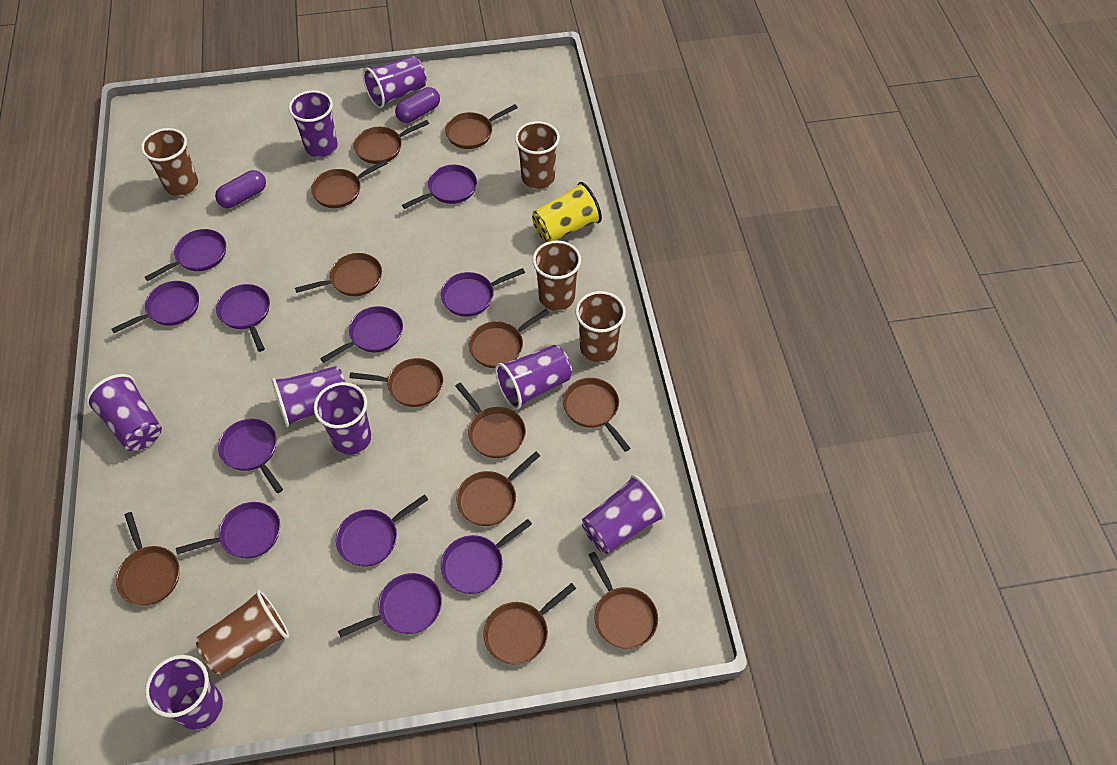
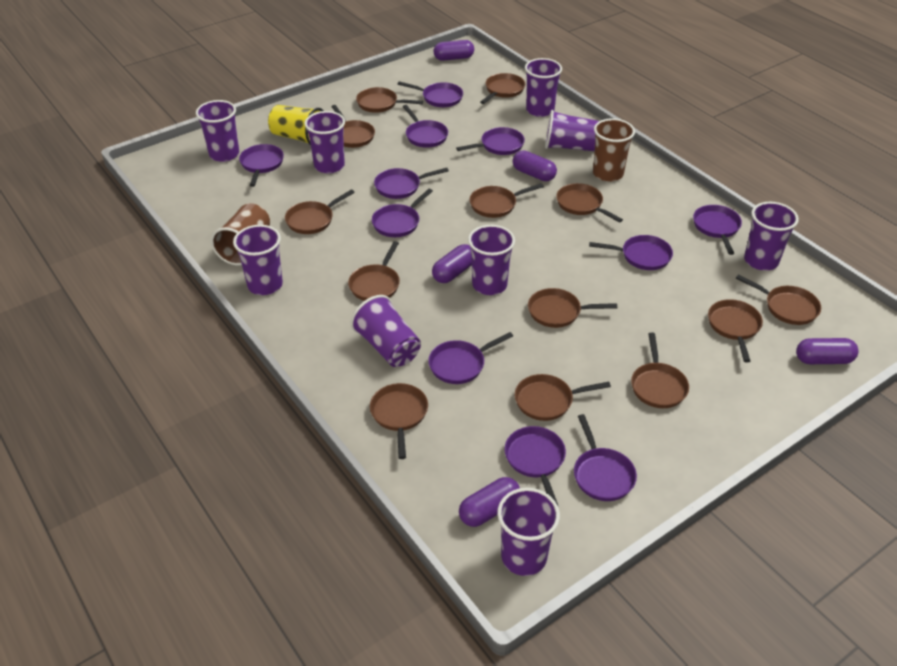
brown cup: 5 -> 2
brown pan: 12 -> 13
purple capsule: 2 -> 5
purple cup: 8 -> 9

